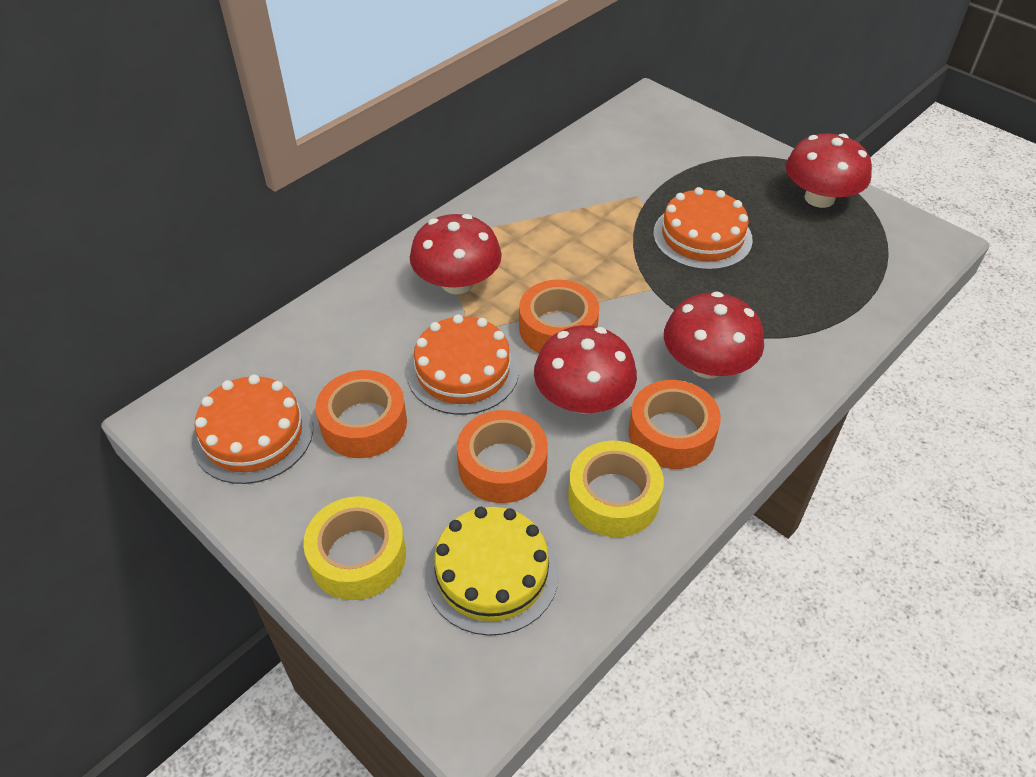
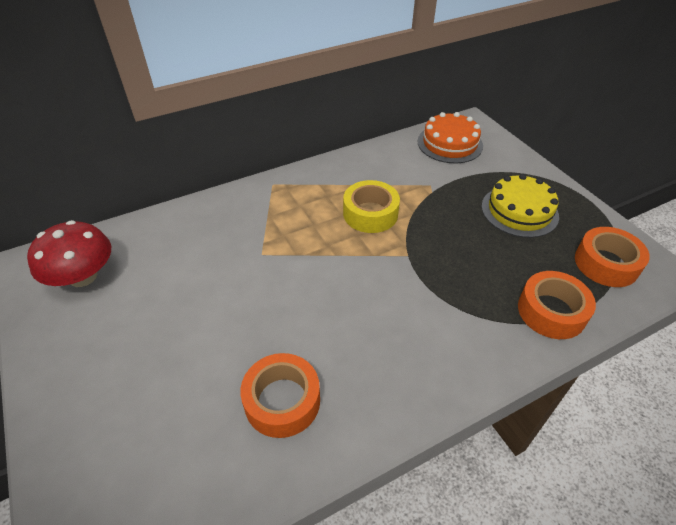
orange cake: 3 -> 1
orange tape: 4 -> 3
red mushroom: 4 -> 1
yellow tape: 2 -> 1

